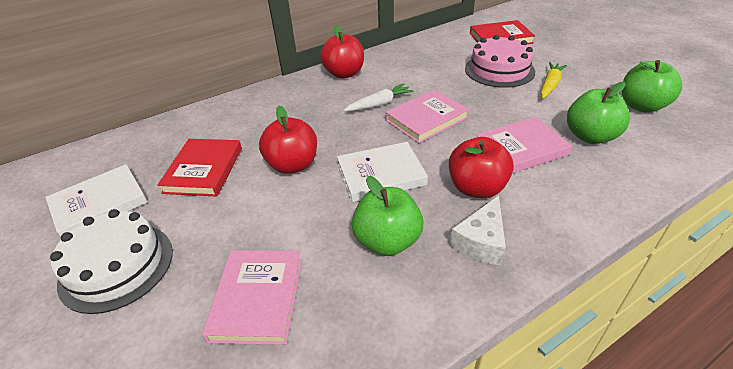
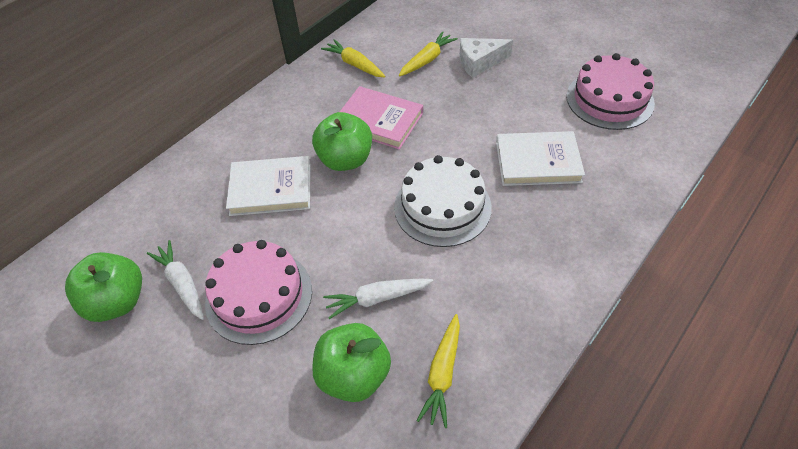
pink book: 3 -> 1
pink cake: 1 -> 2
red apple: 3 -> 0
red book: 2 -> 0
white carrot: 1 -> 2
yellow carrot: 1 -> 3

